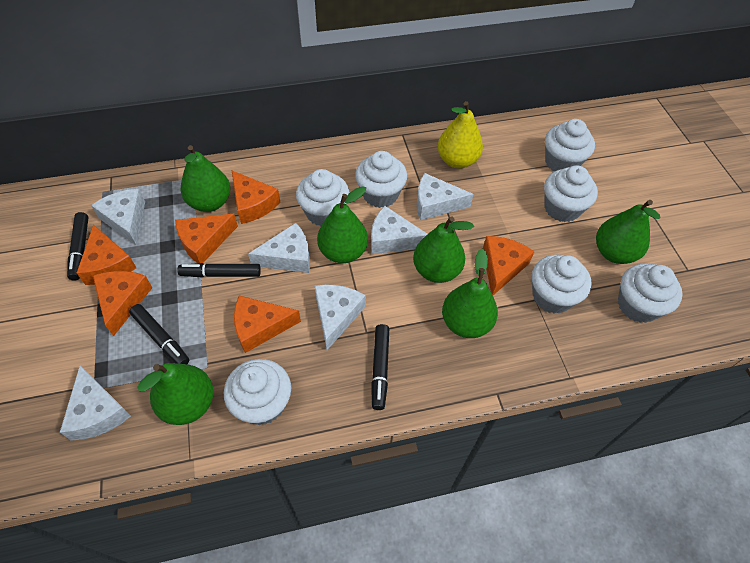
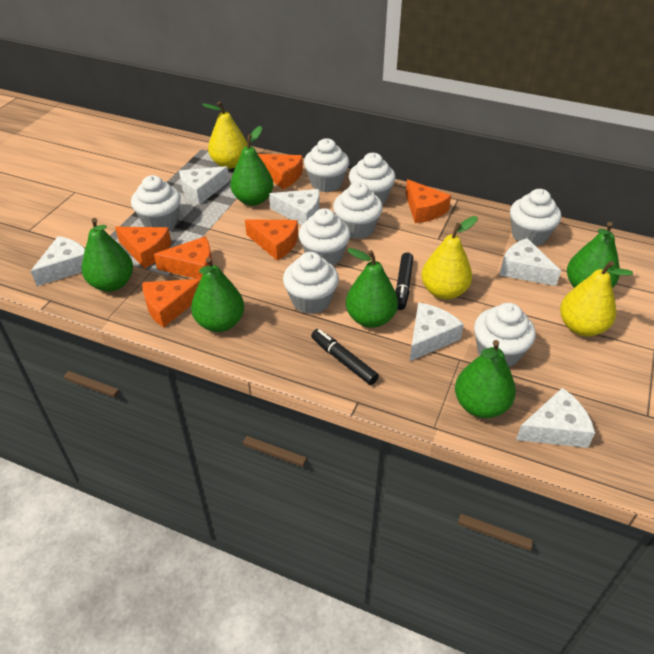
black marker: 4 -> 2
white cupcake: 7 -> 8
yellow pear: 1 -> 3

